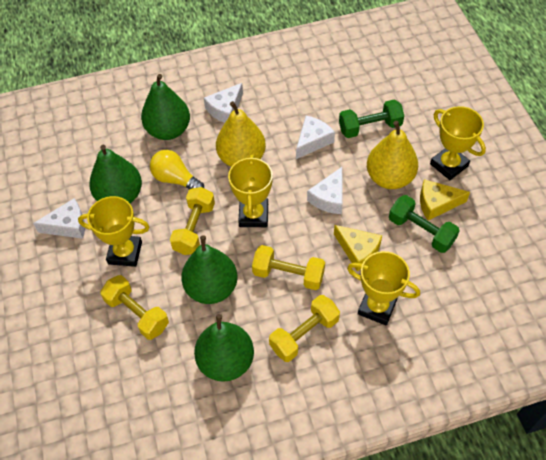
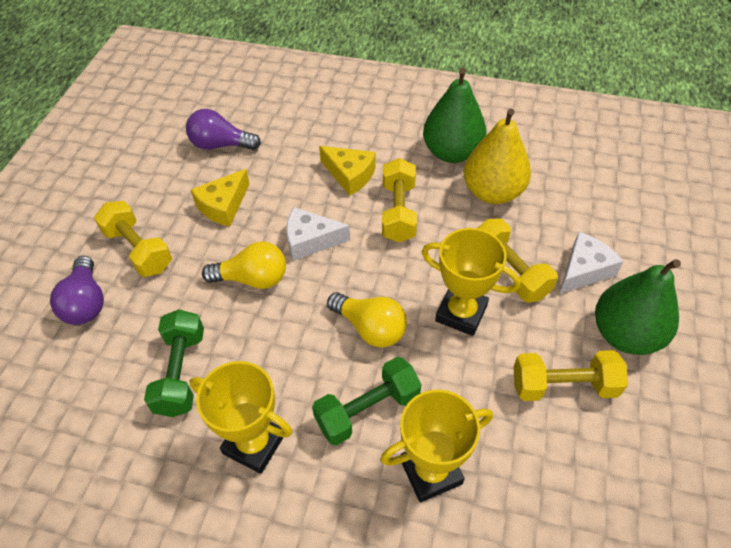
green pear: 4 -> 2
purple light bulb: 0 -> 2
white cheese: 4 -> 2
yellow light bulb: 1 -> 2
yellow pear: 2 -> 1
yellow trophy: 4 -> 3

